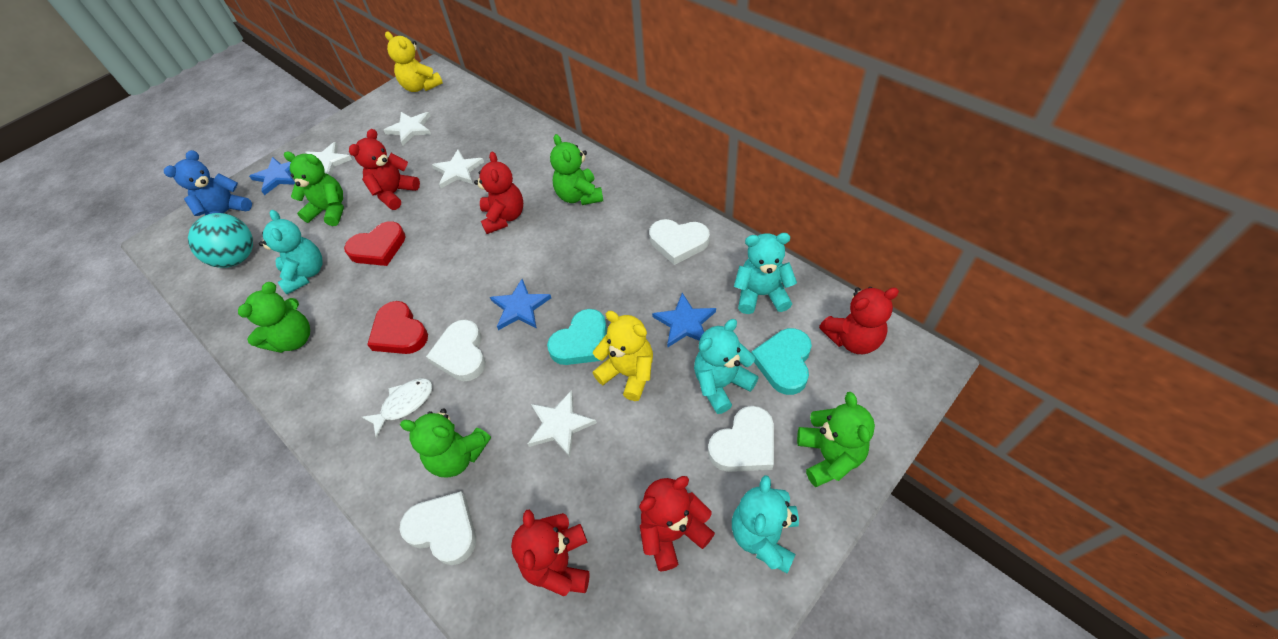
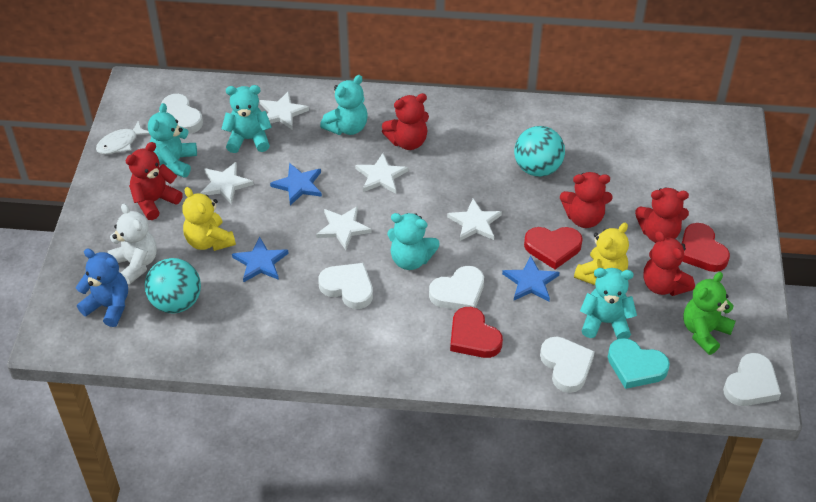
green teddy bear: 5 -> 1
red heart: 2 -> 3
turquoise ball: 1 -> 2
turquoise heart: 2 -> 1
turquoise teddy bear: 4 -> 5
white heart: 4 -> 5
white star: 4 -> 5
white teddy bear: 0 -> 1

